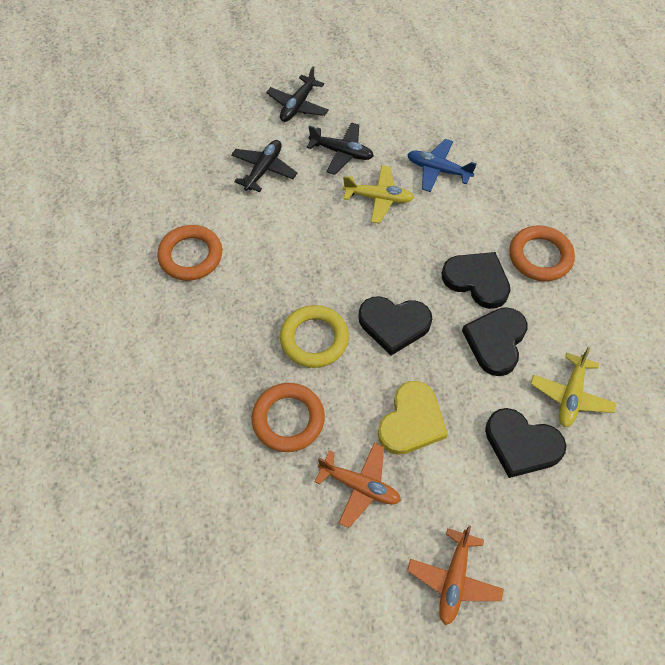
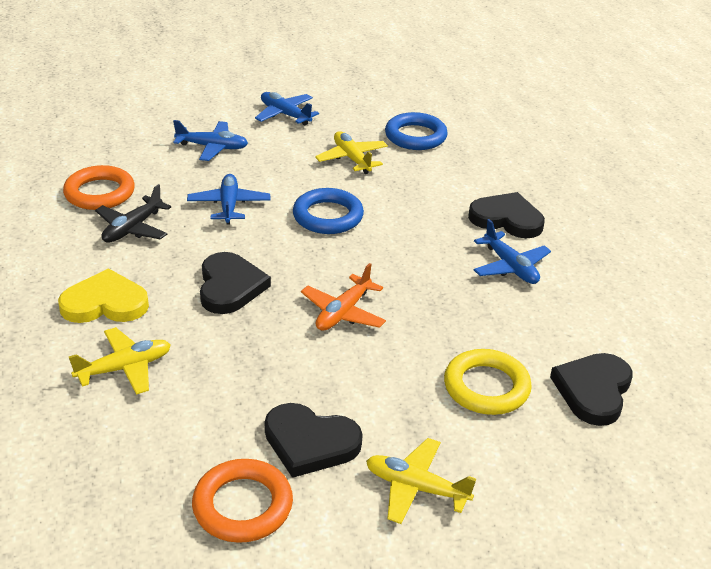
black plane: 3 -> 1
blue plane: 1 -> 4
blue ring: 0 -> 2
orange plane: 2 -> 1
orange ring: 3 -> 2
yellow plane: 2 -> 3

